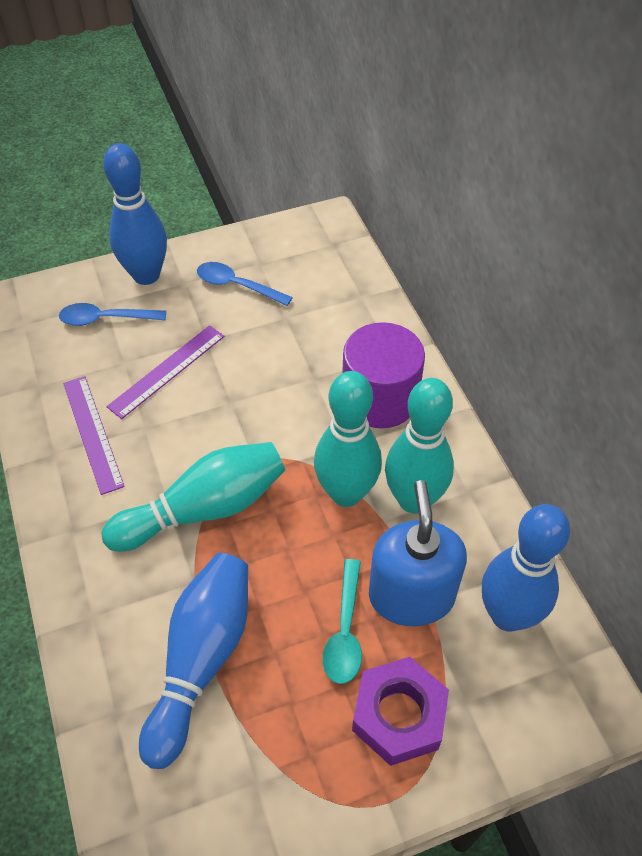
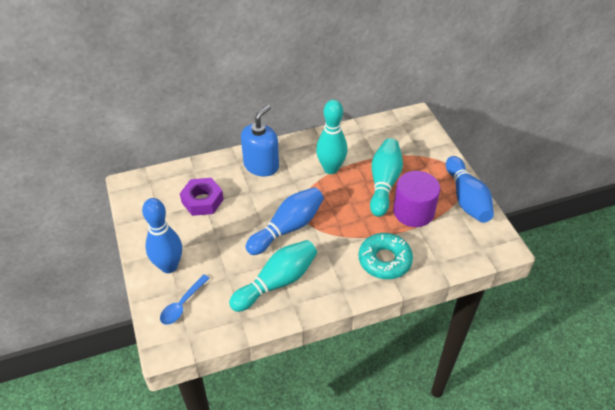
blue spoon: 2 -> 1
purple ruler: 2 -> 0
turquoise donut: 0 -> 1
turquoise spoon: 1 -> 0

